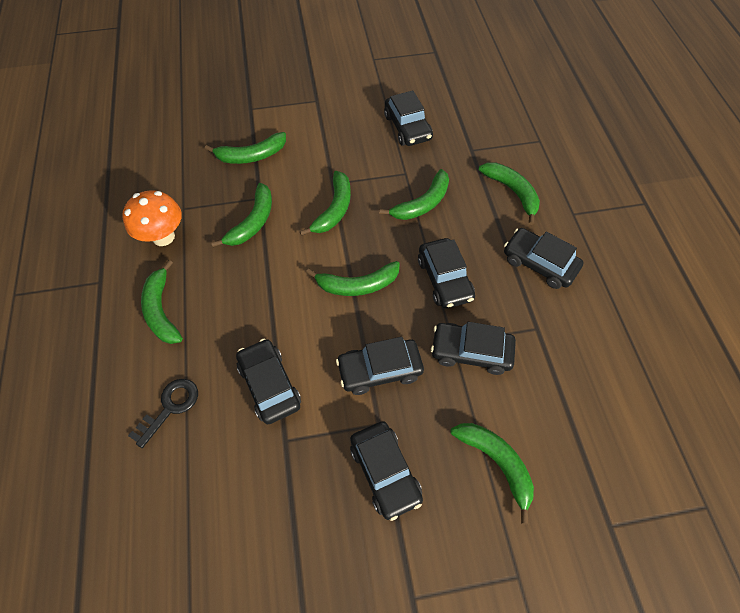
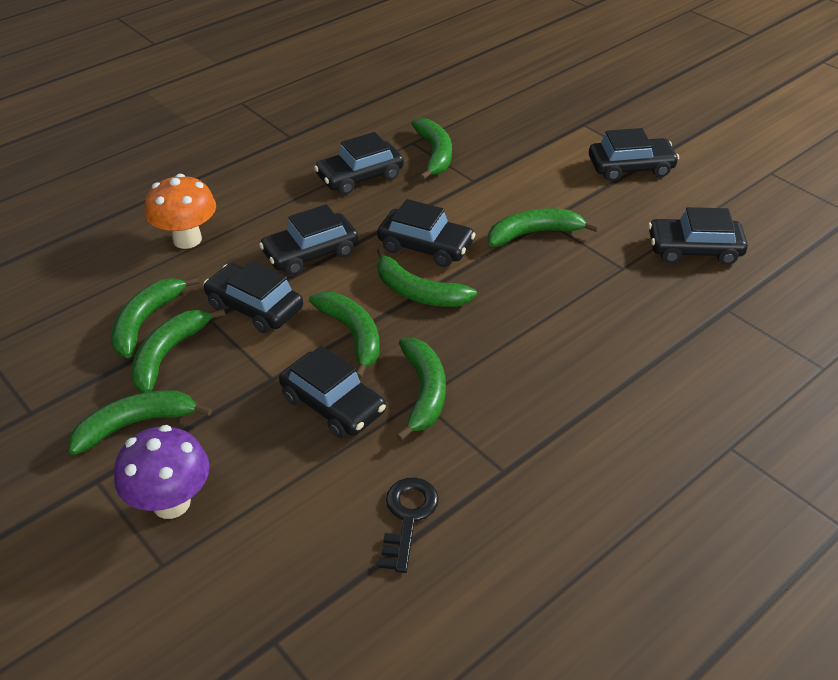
purple mushroom: 0 -> 1

